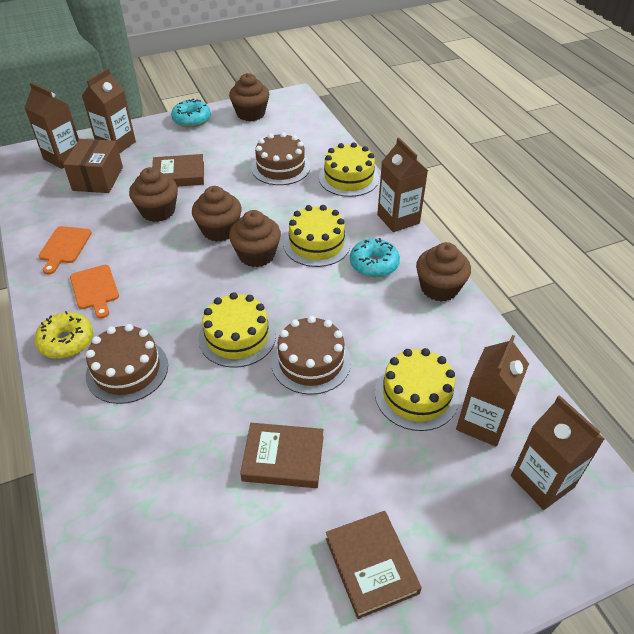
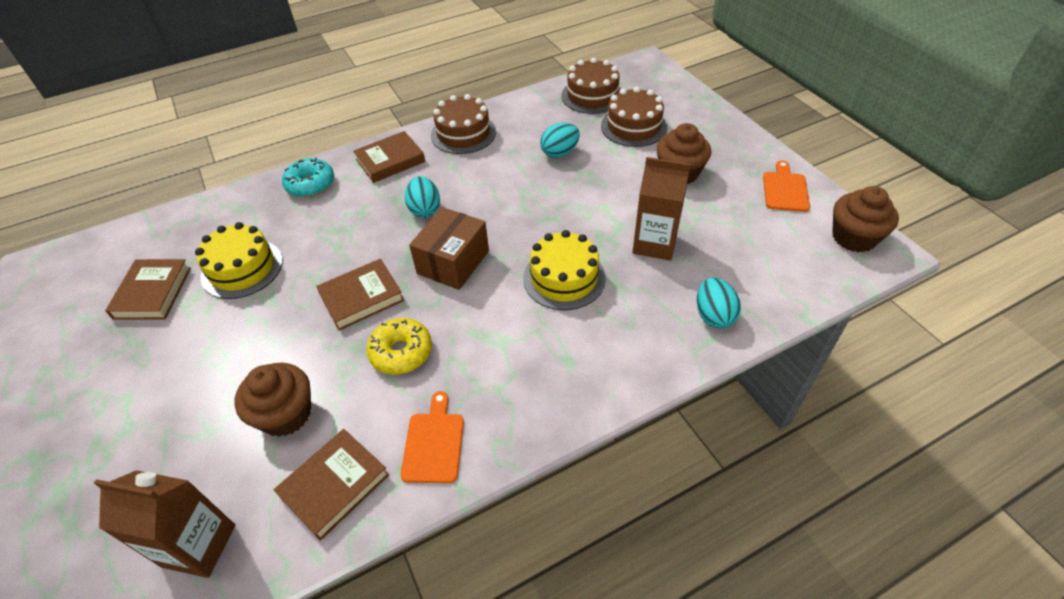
brown book: 3 -> 4
brown carton: 5 -> 2
brown cupcake: 5 -> 3
turquoise donut: 2 -> 1
turquoise egg: 0 -> 3
yellow cake: 4 -> 2

